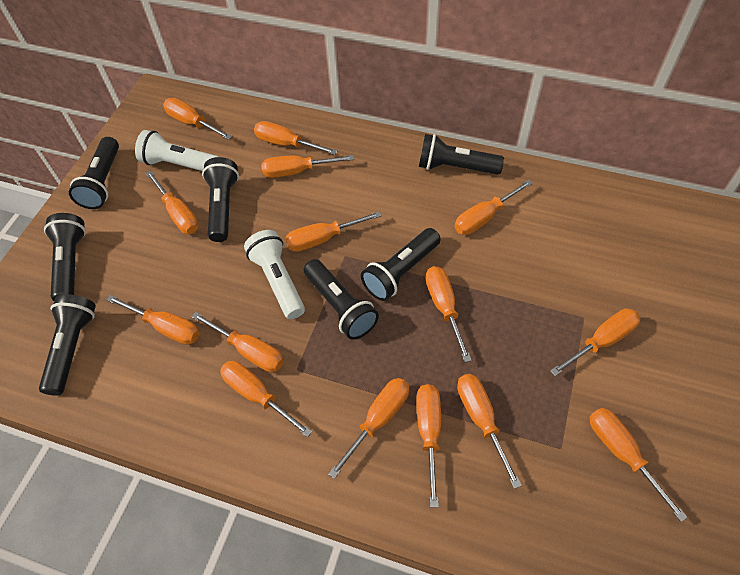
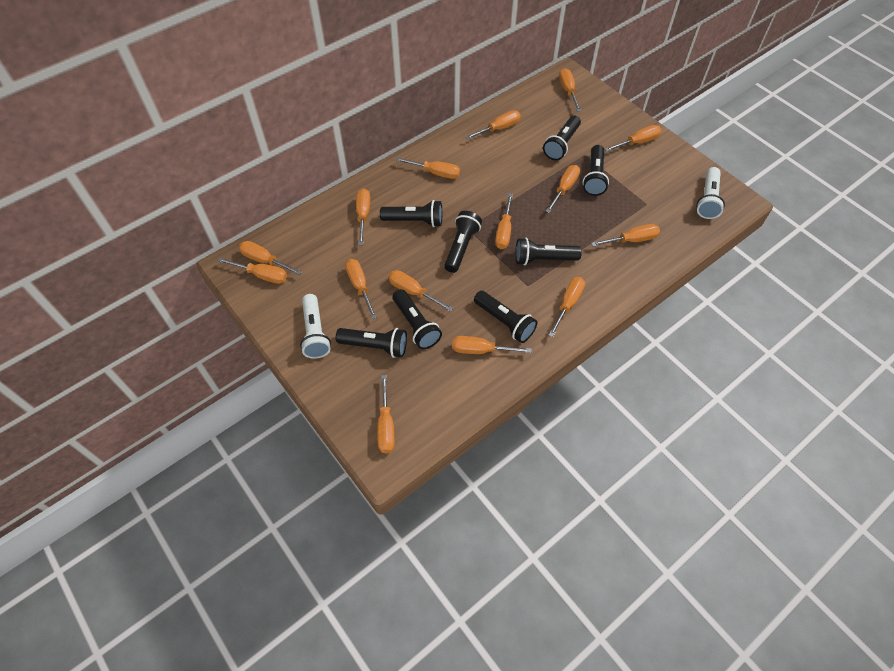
black flashlight: 7 -> 8

